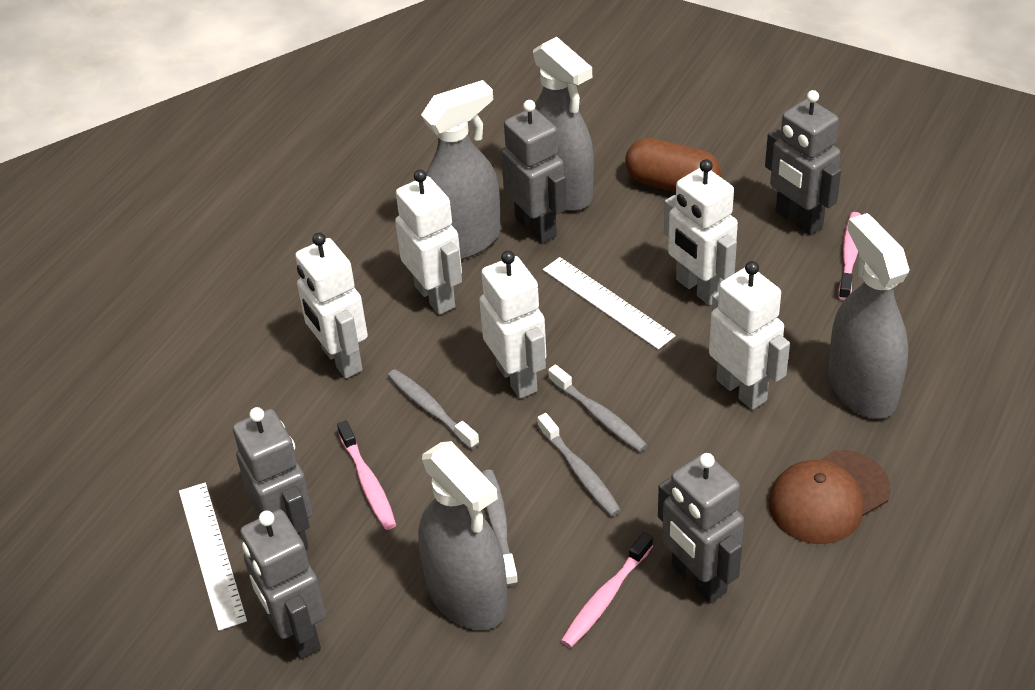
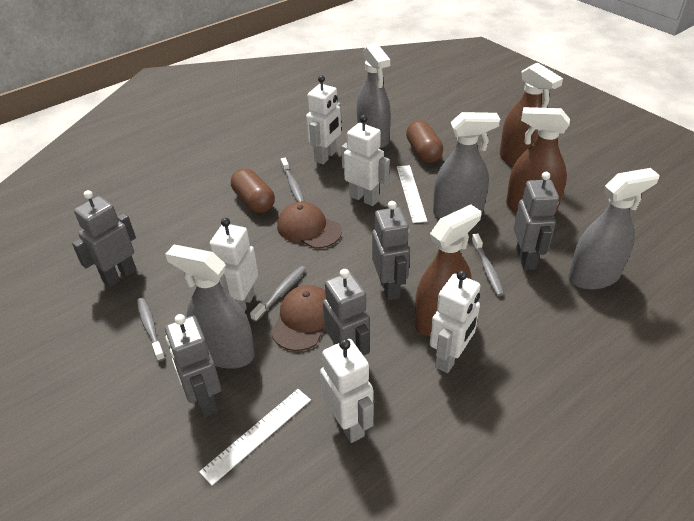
brown cap: 1 -> 2
brown capsule: 1 -> 2
brown spray bottle: 0 -> 3
pink toothbrush: 3 -> 0

